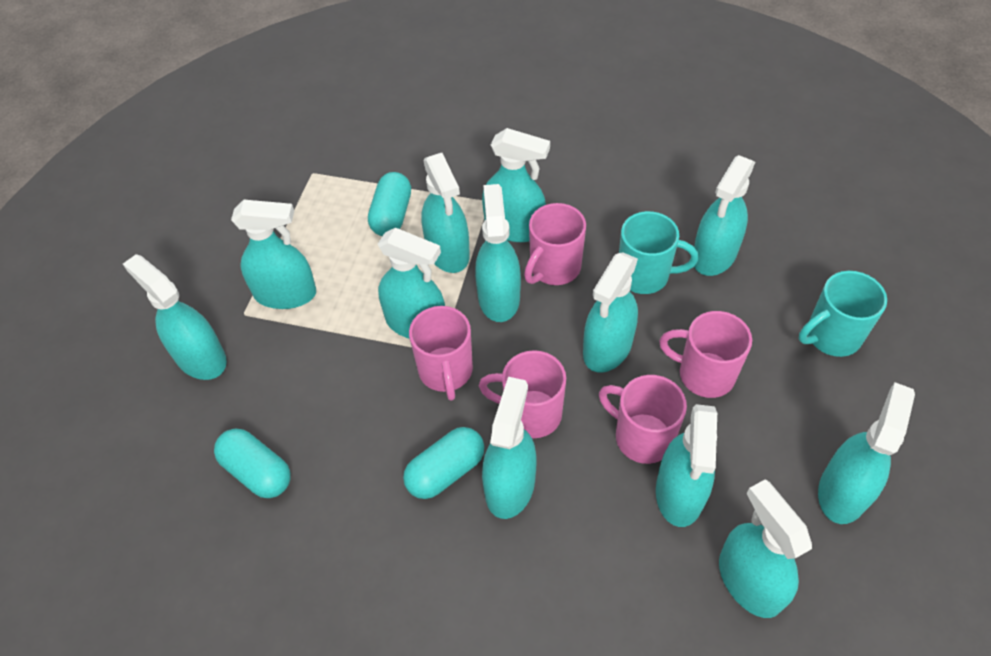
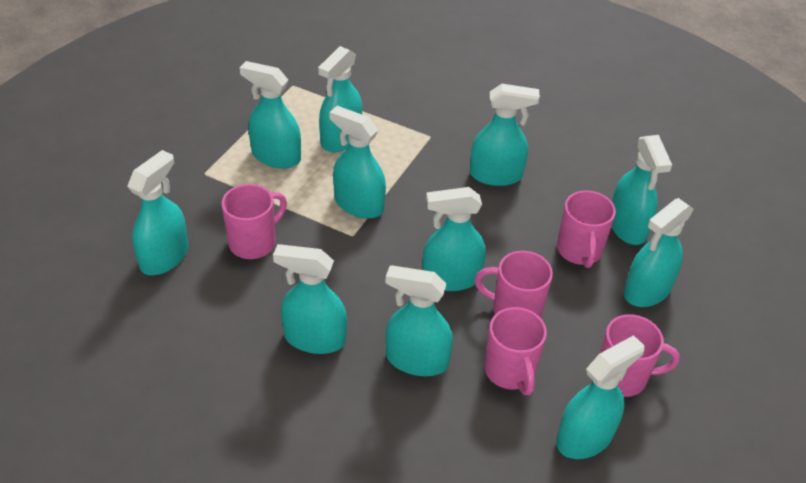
turquoise capsule: 3 -> 0
turquoise mug: 2 -> 0
turquoise spray bottle: 12 -> 11

